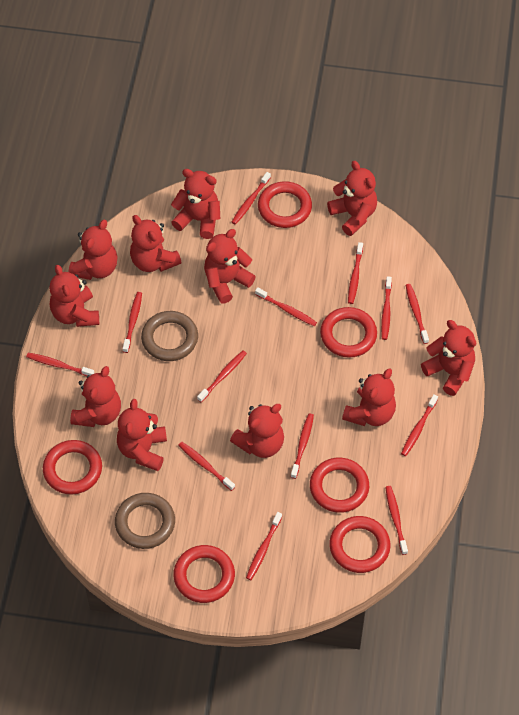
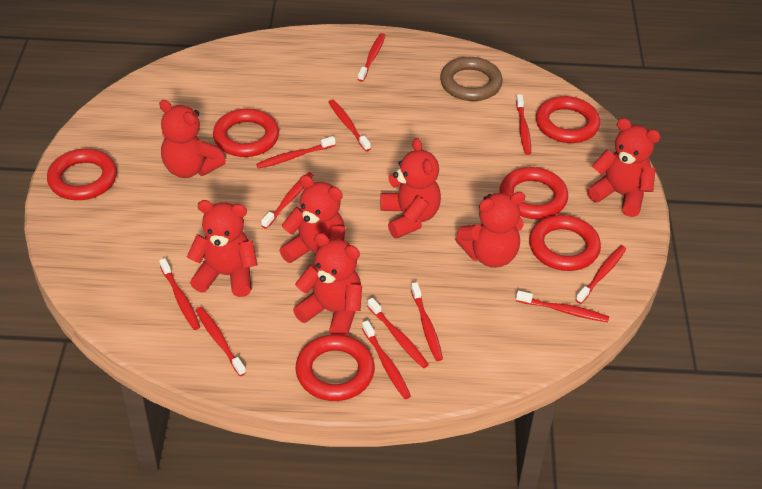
brown ring: 2 -> 1
red teddy bear: 11 -> 7
red toothbrush: 13 -> 12

